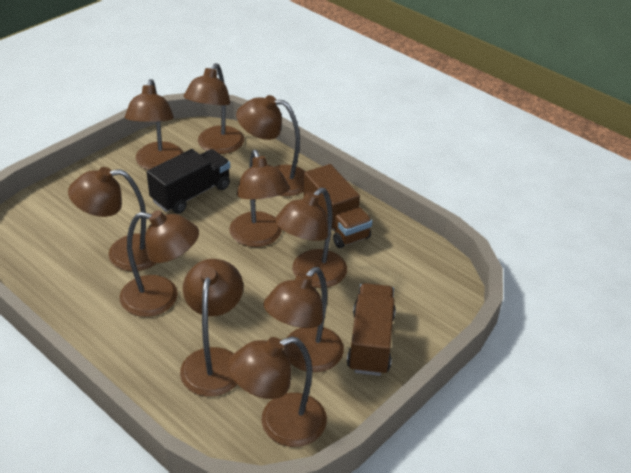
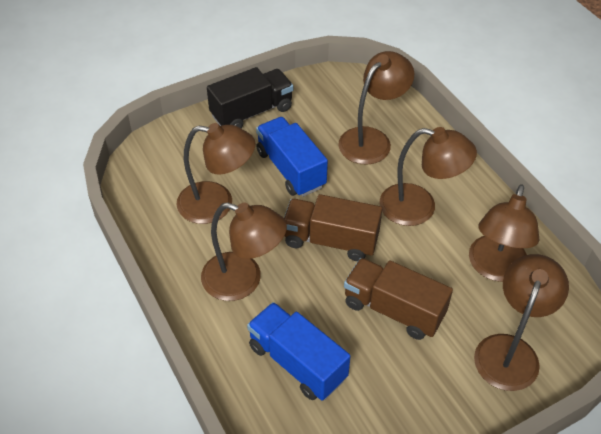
blue truck: 0 -> 2
brown lamp: 10 -> 6

